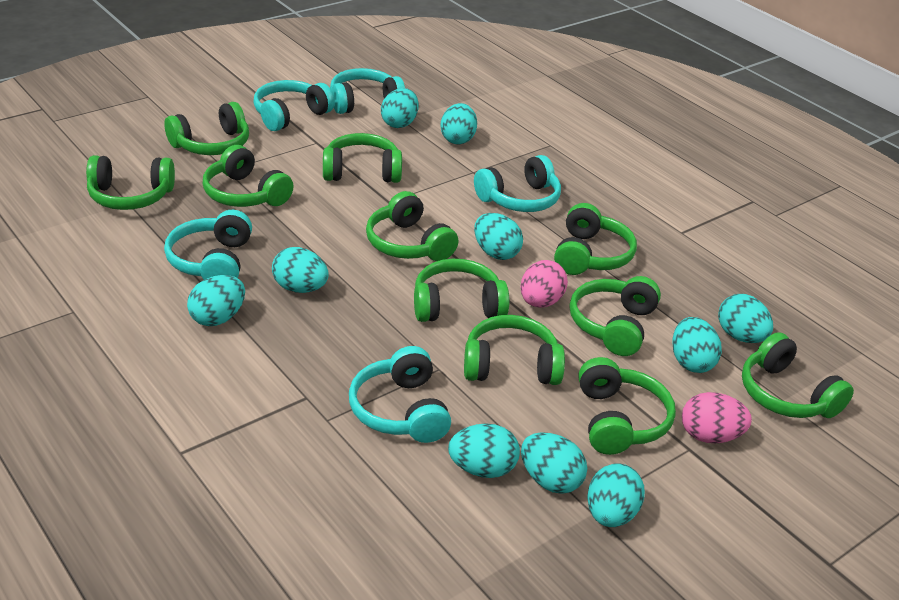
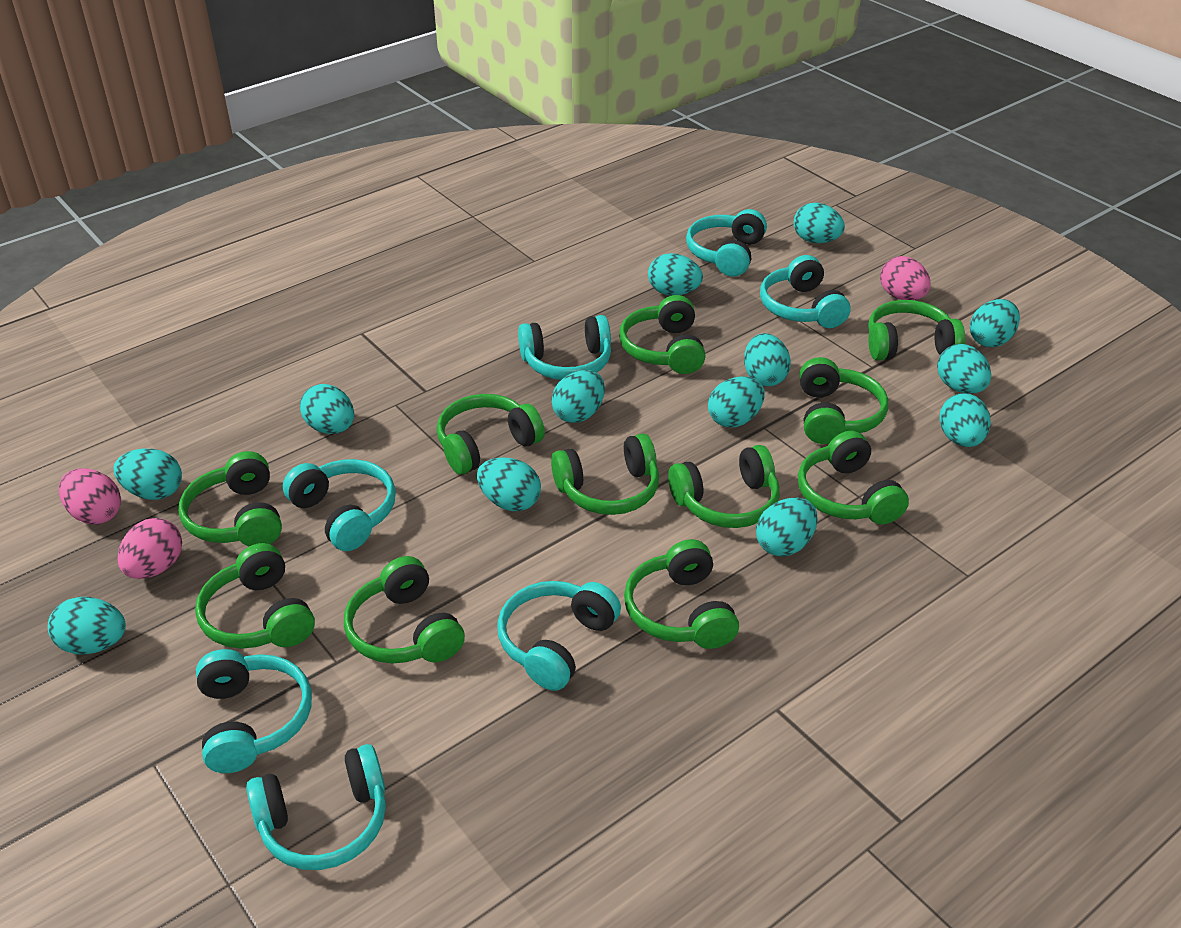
pink egg: 2 -> 3
turquoise egg: 10 -> 13
turquoise headphones: 5 -> 7

